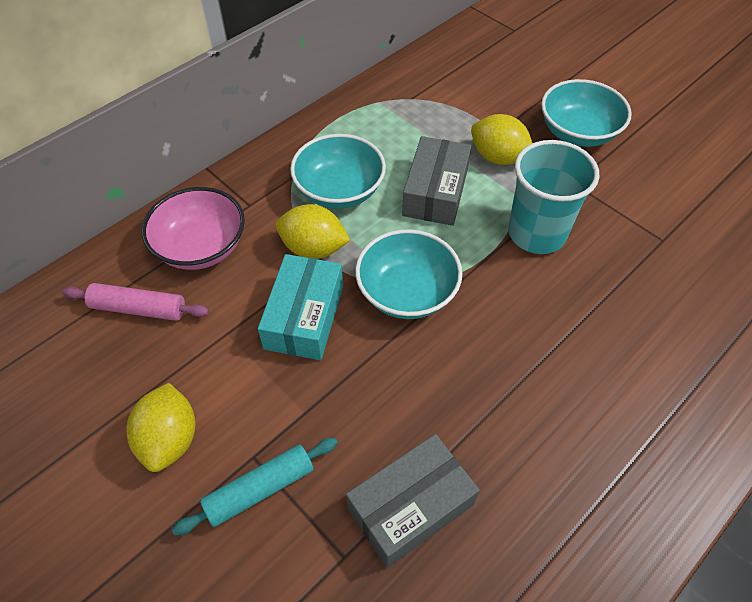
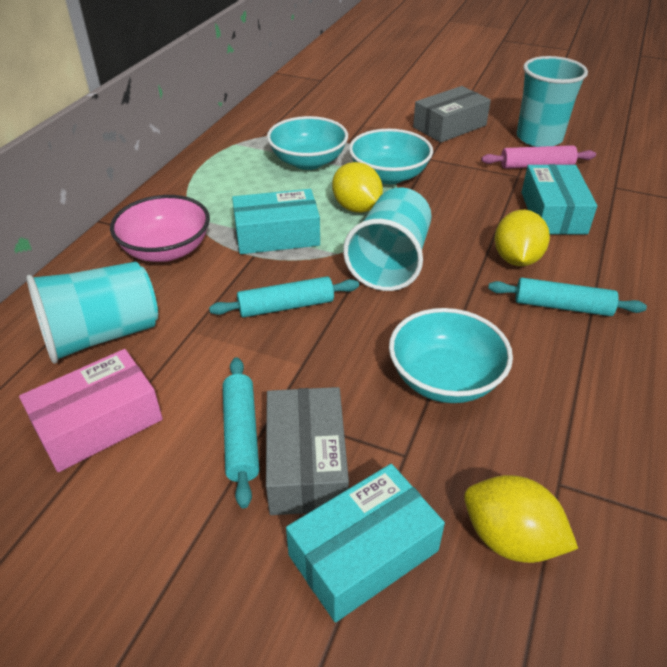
pink box: 0 -> 1
turquoise box: 1 -> 3
turquoise cup: 1 -> 3
turquoise rolling pin: 1 -> 3

